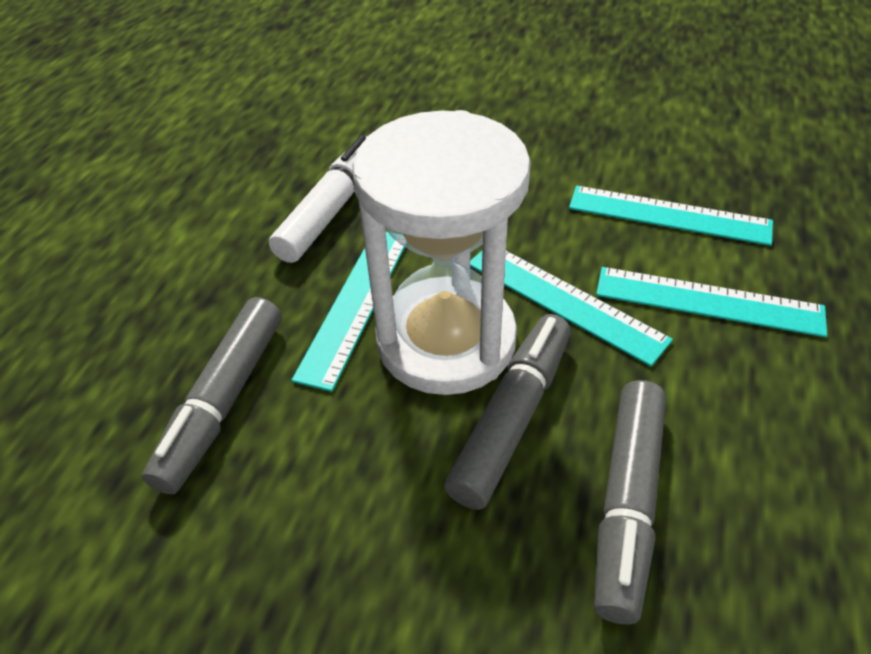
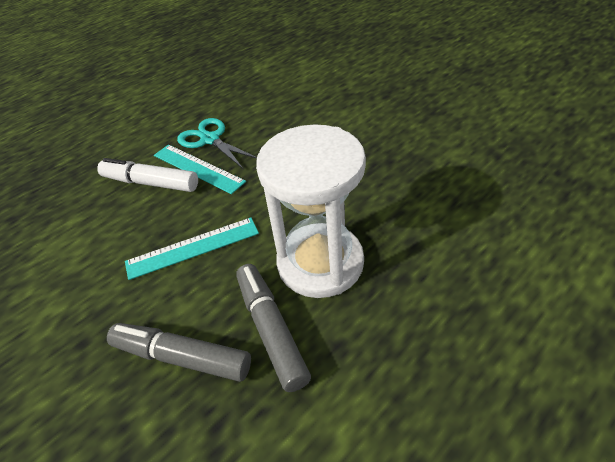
grey marker: 3 -> 2
turquoise ruler: 4 -> 2
turquoise scissors: 0 -> 1

